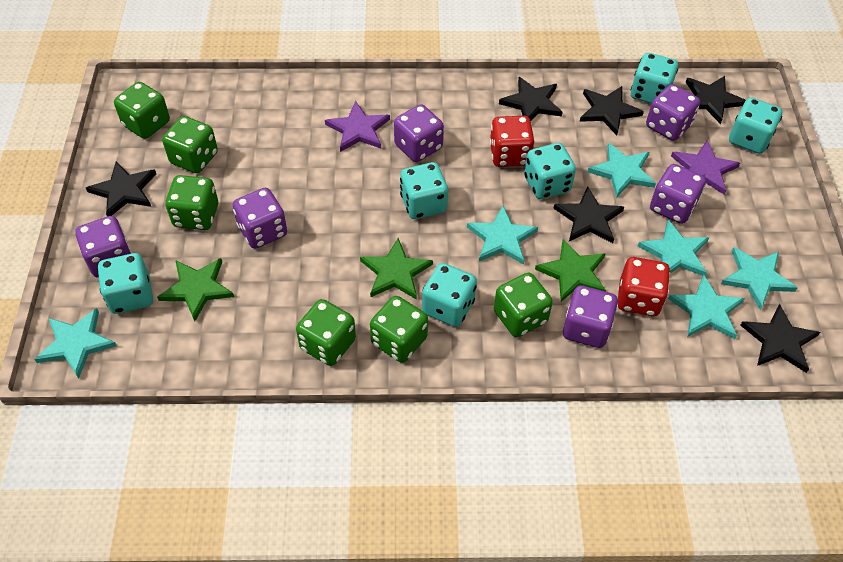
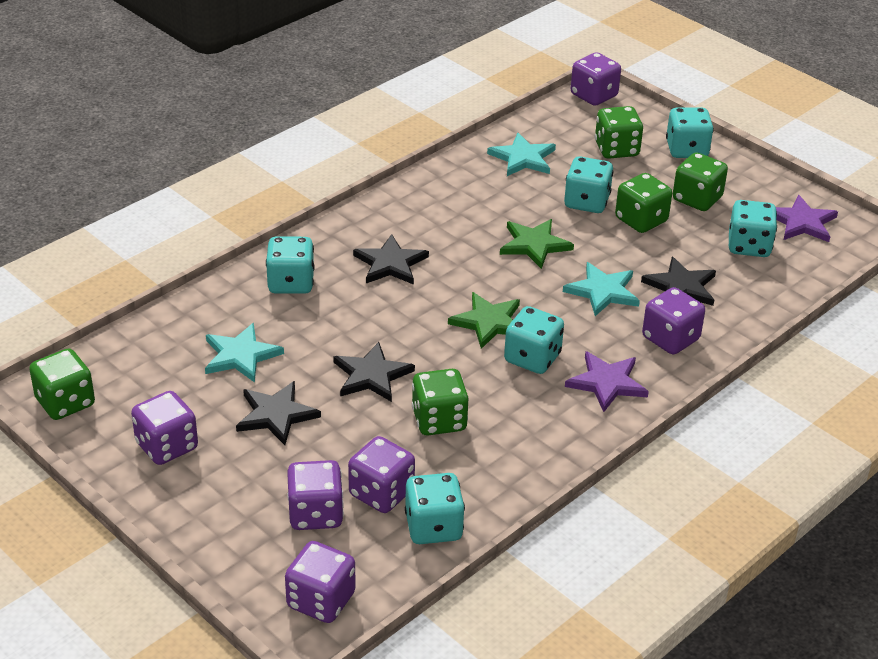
black star: 6 -> 4
green dice: 6 -> 5
green star: 3 -> 2
red dice: 2 -> 0
turquoise star: 6 -> 3

